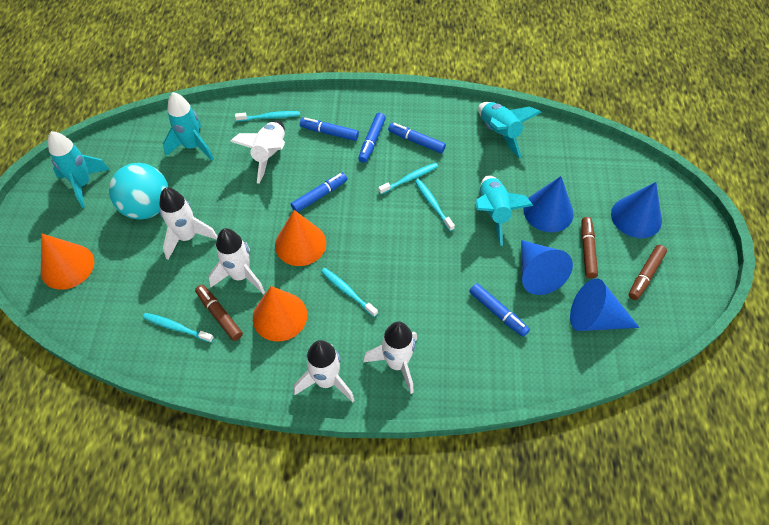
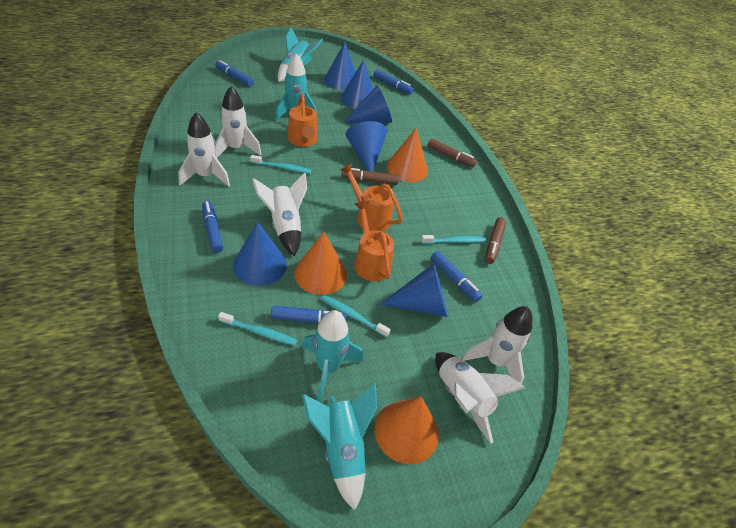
blue cone: 4 -> 6
orange watering can: 0 -> 3
turquoise ball: 1 -> 0
turquoise toothbrush: 5 -> 4

